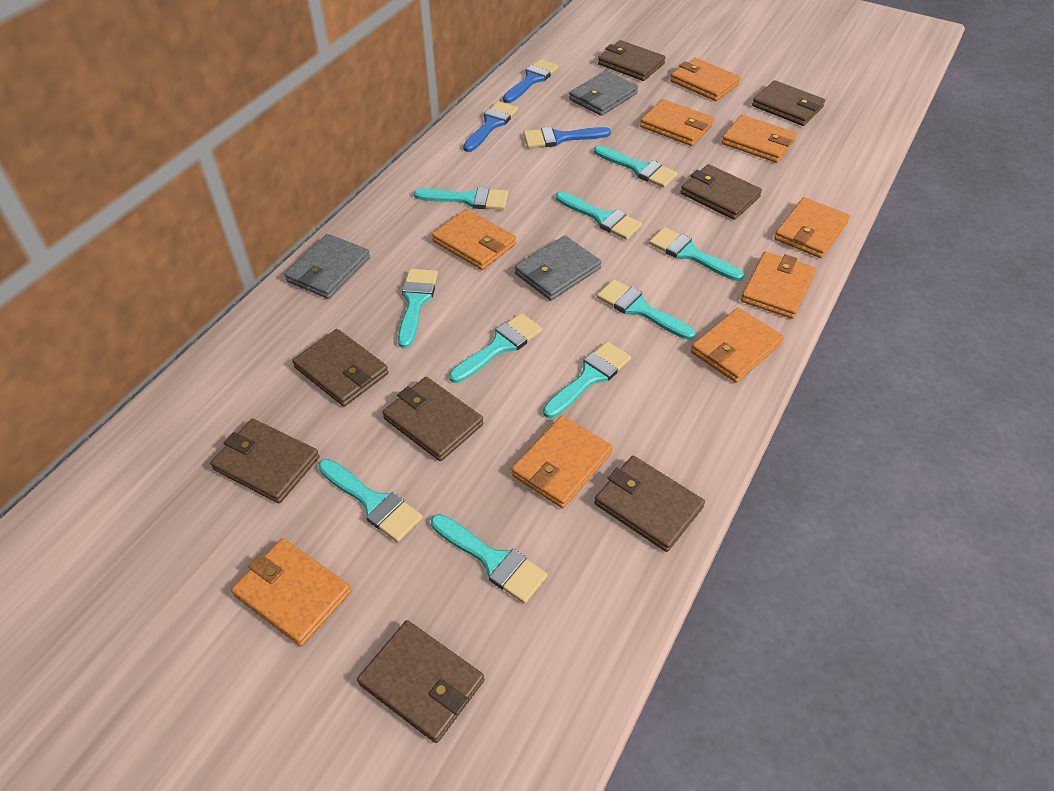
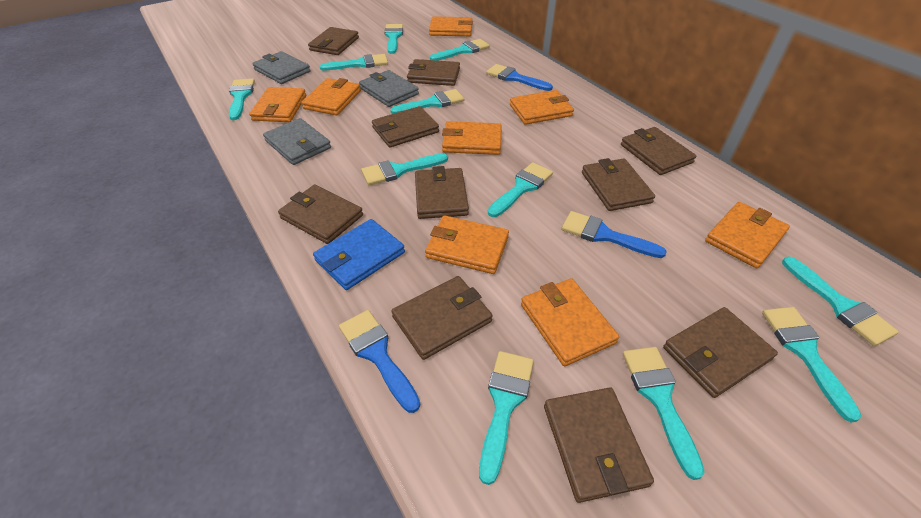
blue wallet: 0 -> 1
brown wallet: 8 -> 10
orange wallet: 9 -> 8
turquoise brush: 10 -> 11

